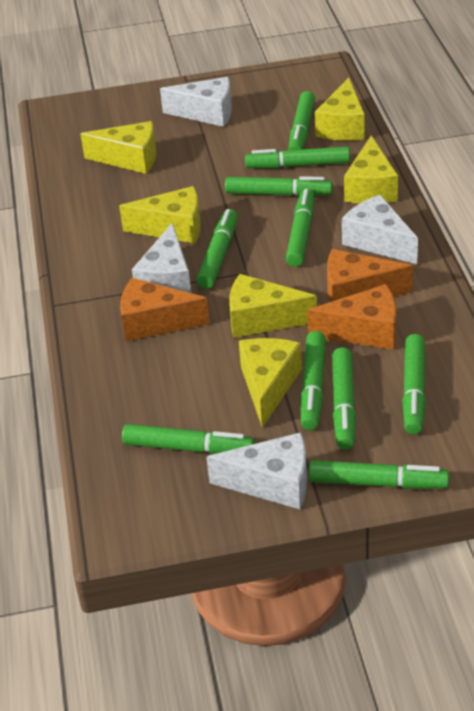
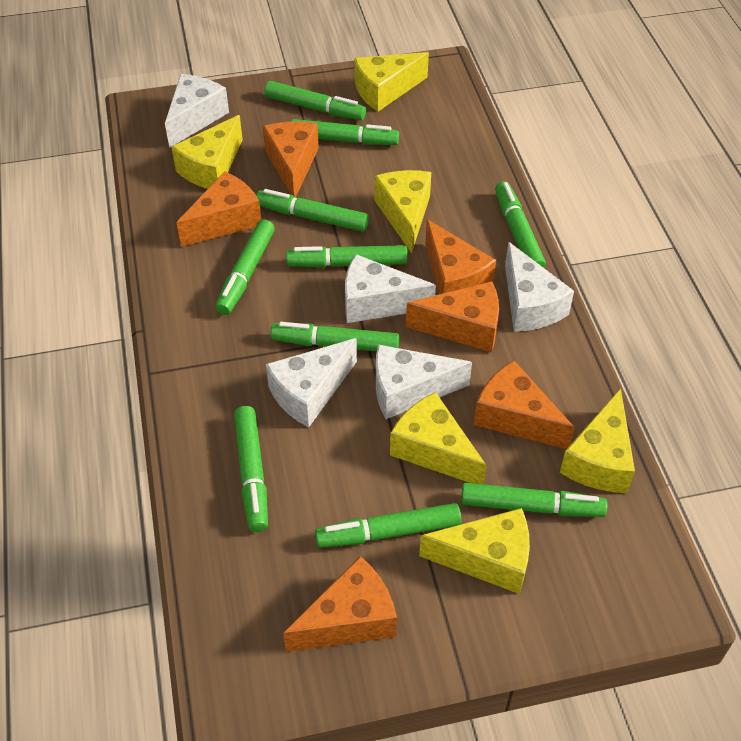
orange cheese: 3 -> 6
white cheese: 4 -> 5

